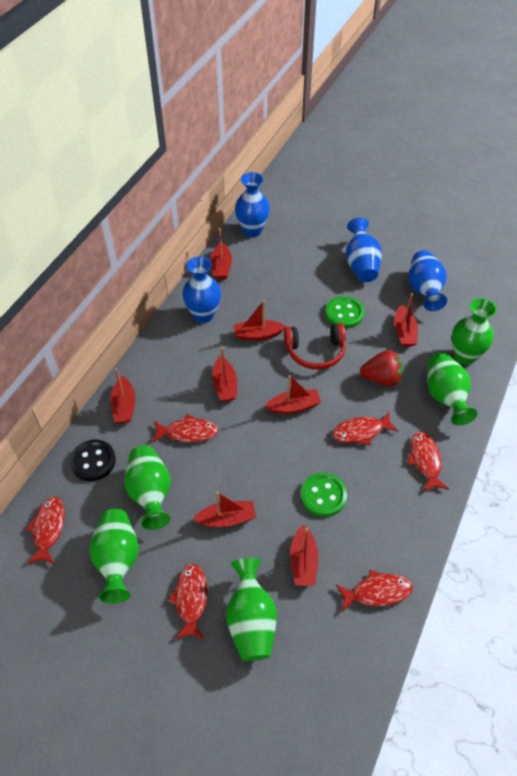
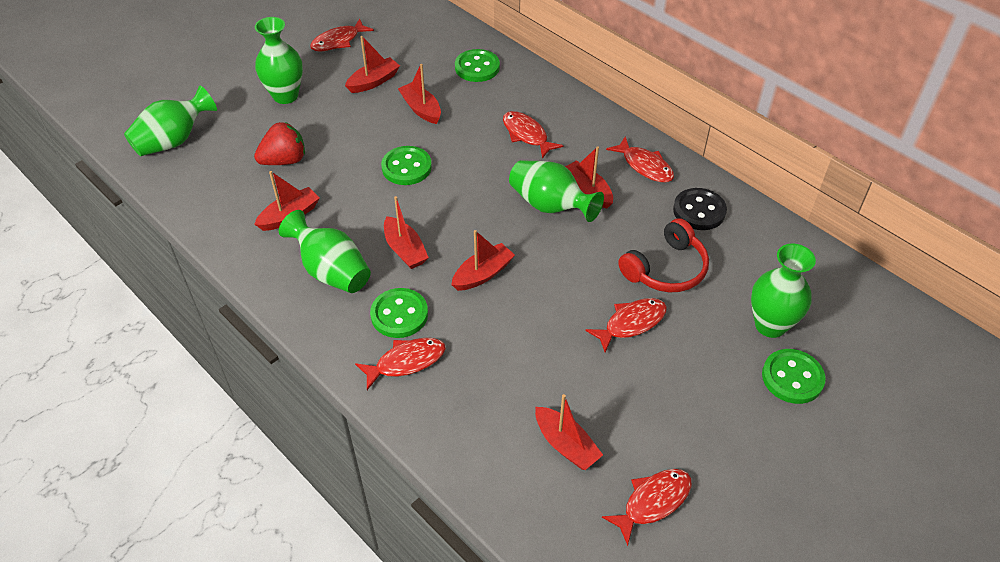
blue vase: 4 -> 0
green button: 2 -> 4
red boat: 8 -> 7

